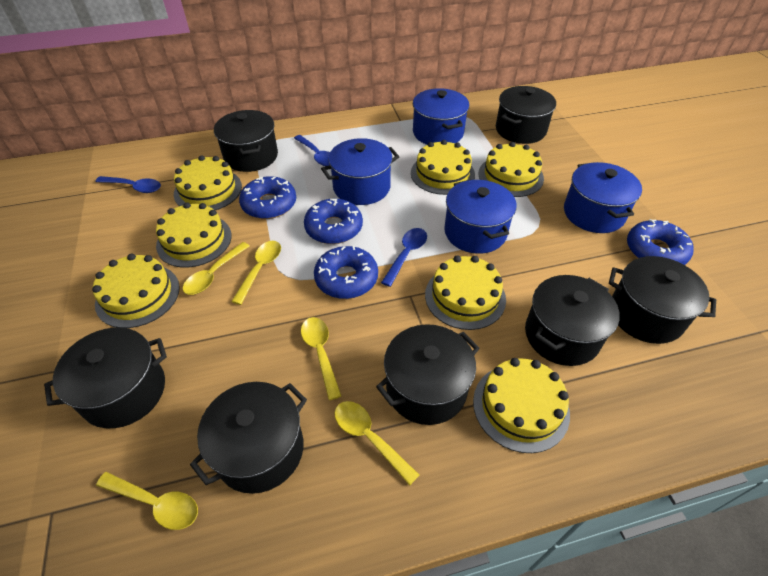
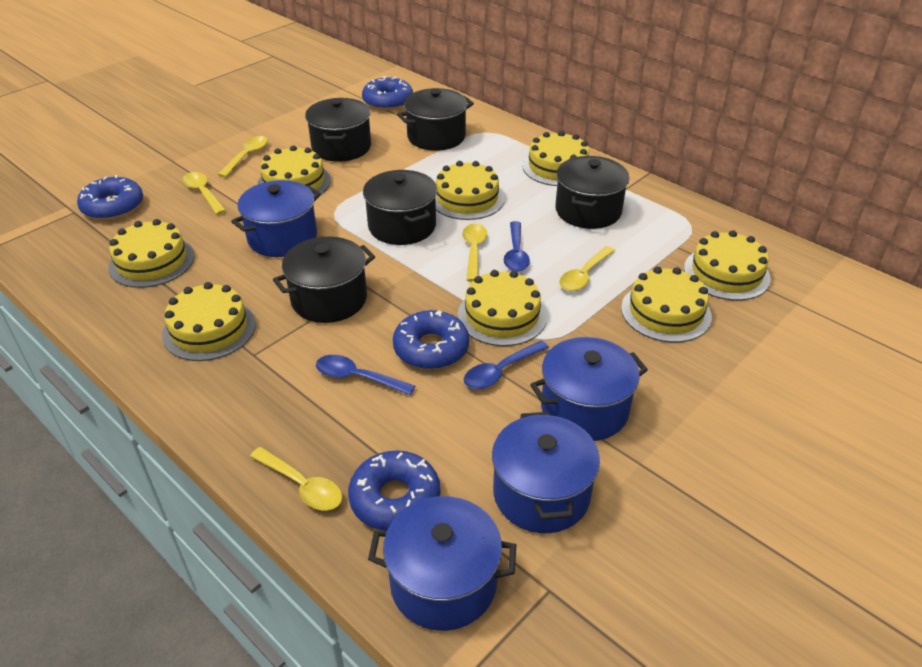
black pot: 7 -> 5
yellow cake: 7 -> 8

